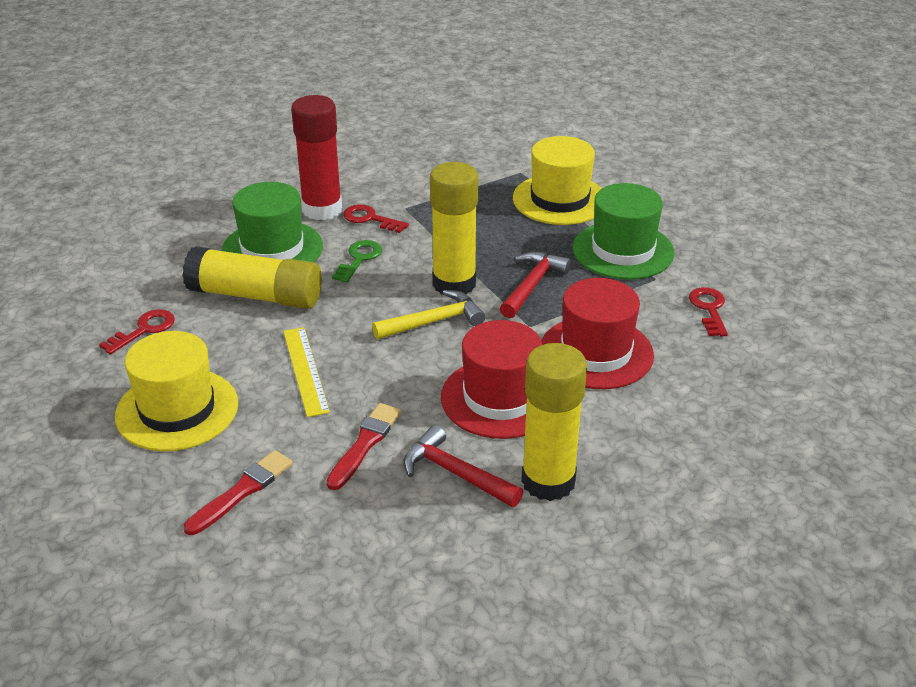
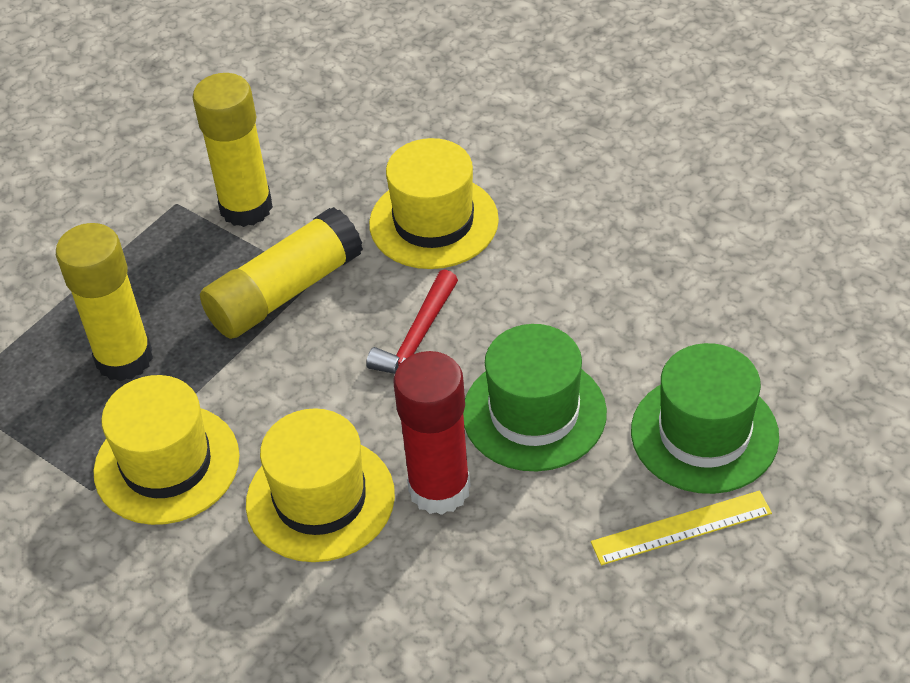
green key: 1 -> 0
red brush: 2 -> 0
red hammer: 2 -> 1
red hat: 2 -> 0
red key: 3 -> 0
yellow hammer: 1 -> 0
yellow hat: 2 -> 3

